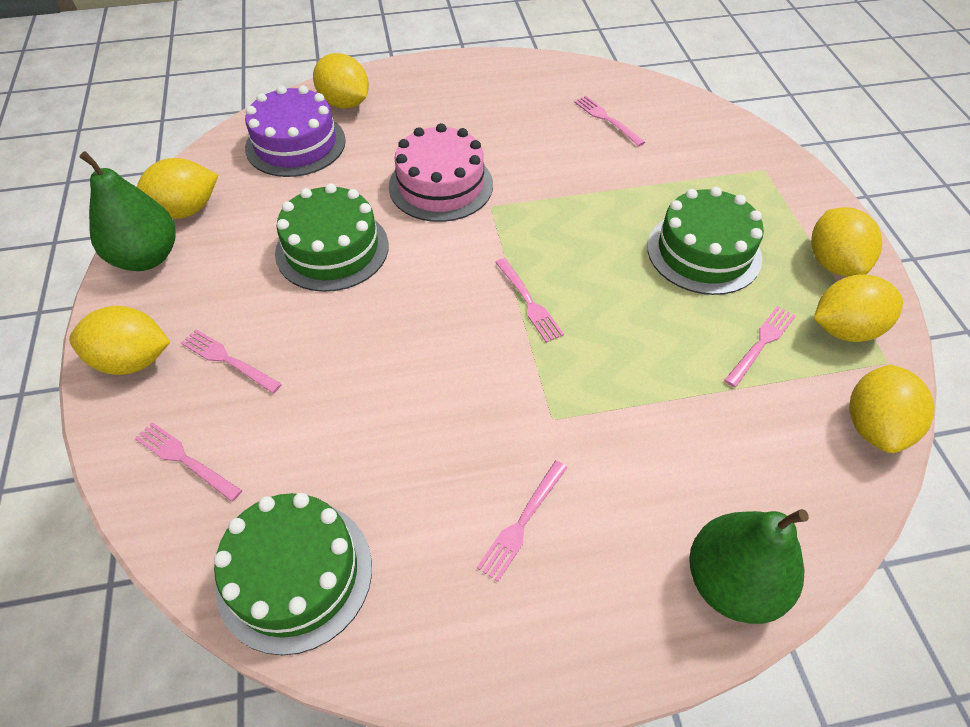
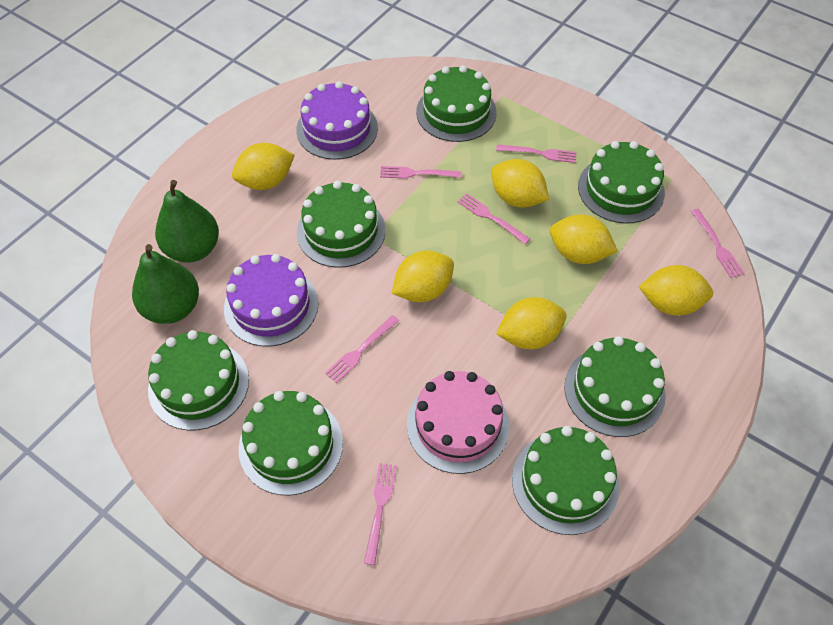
green cake: 3 -> 7
purple cake: 1 -> 2

